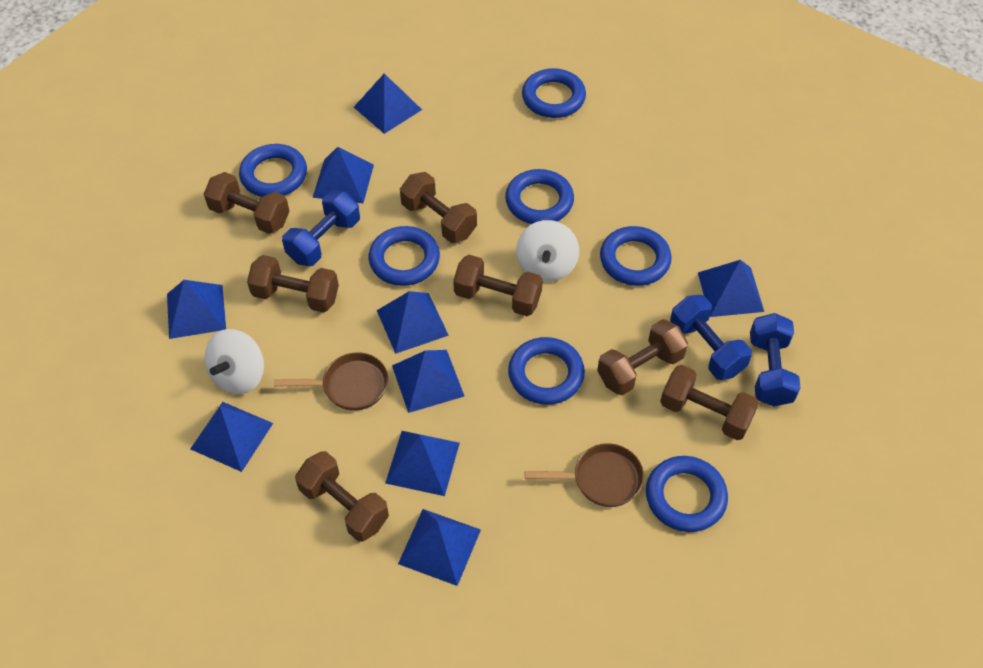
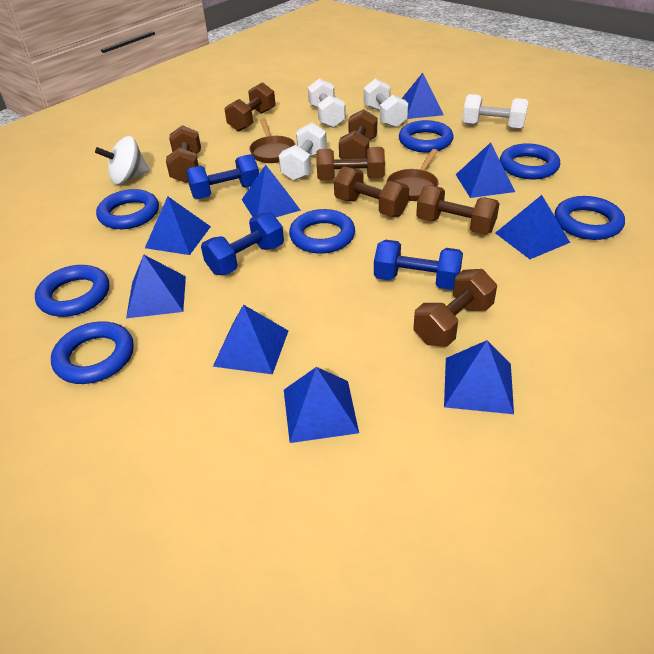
white dumbbell: 0 -> 4
white spinning top: 2 -> 1

